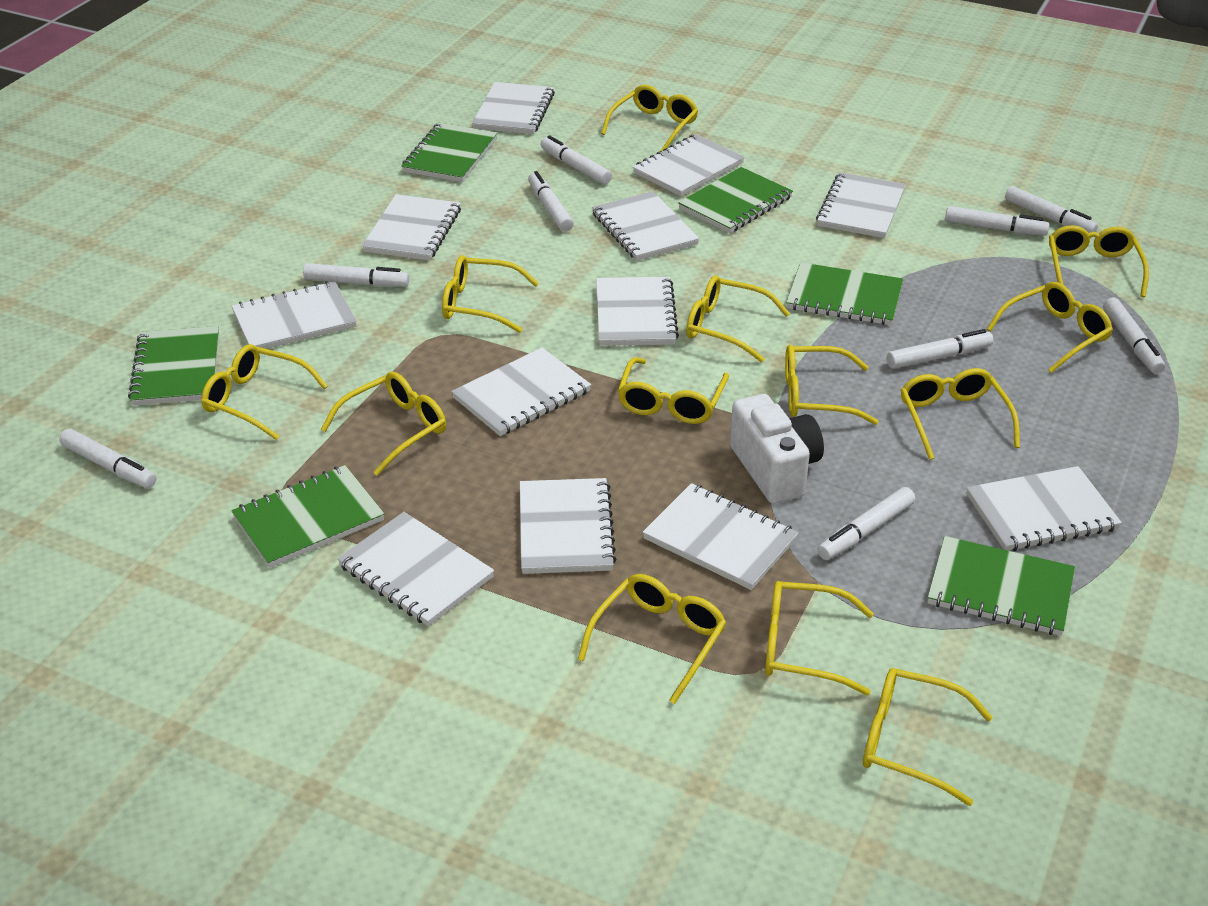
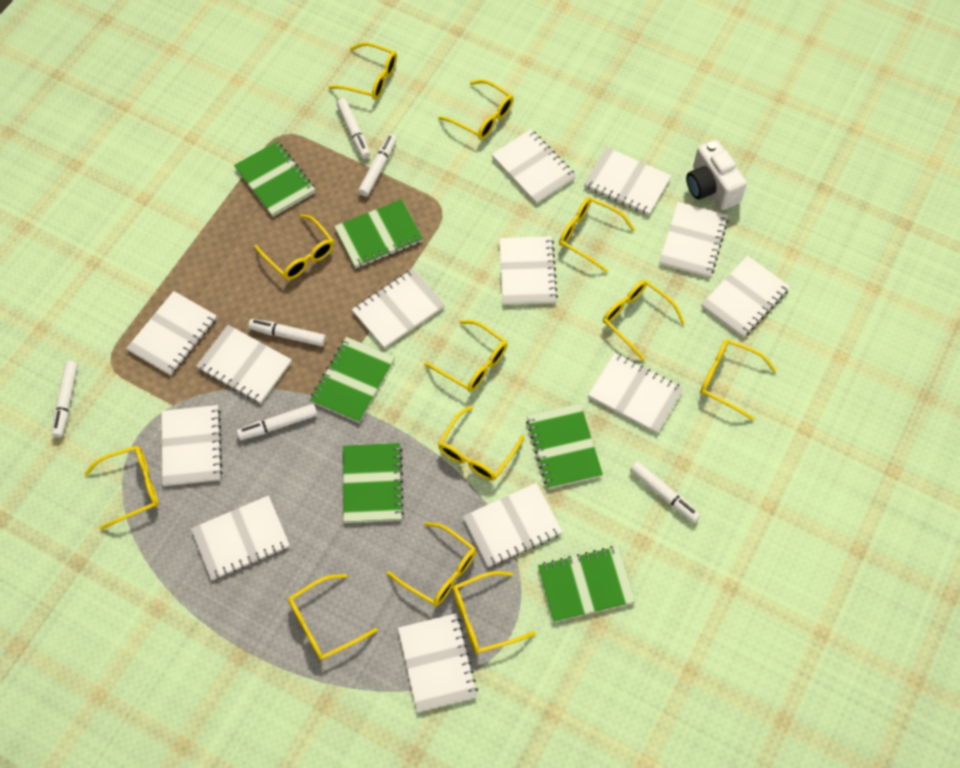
white marker: 9 -> 6
white notebook: 12 -> 13
yellow glasses: 13 -> 12

